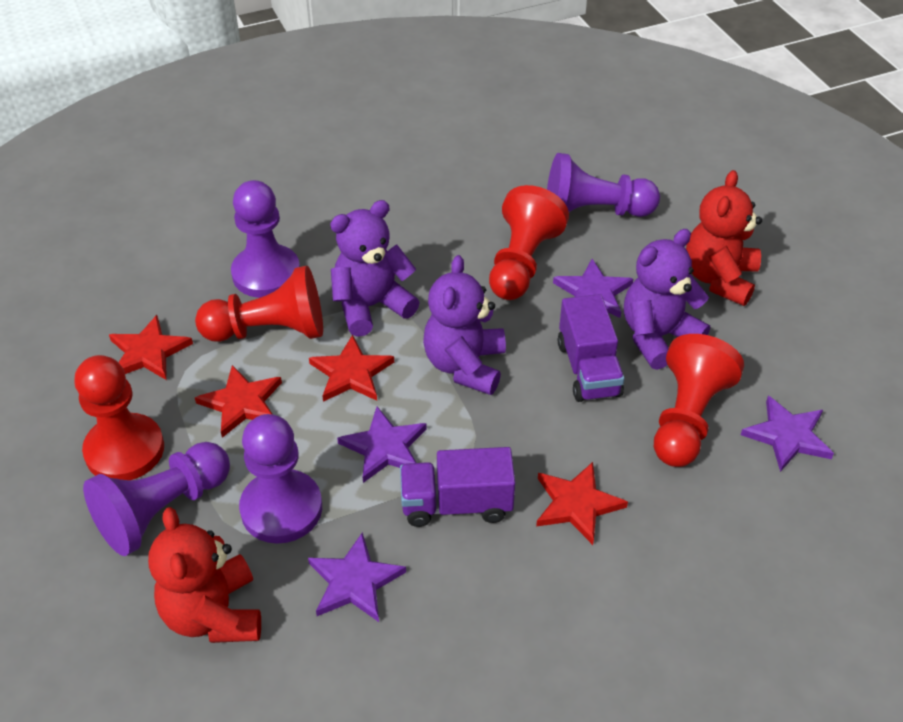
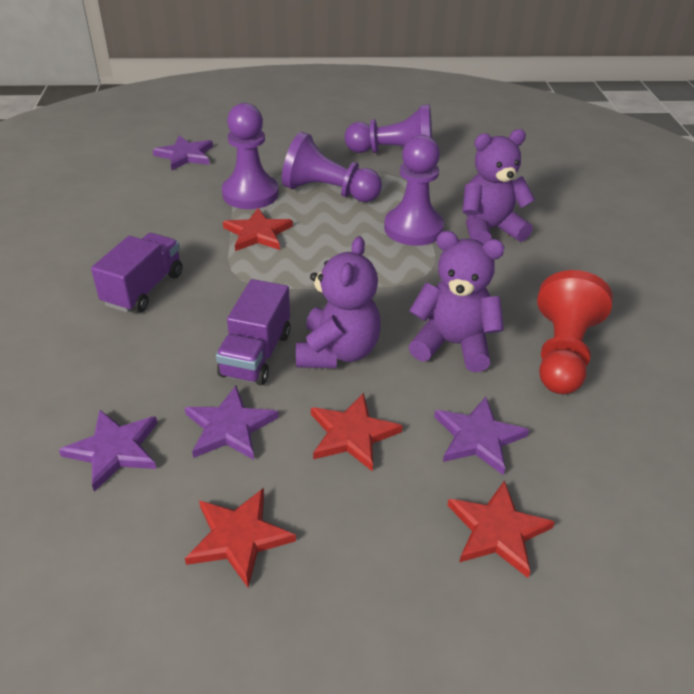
red pawn: 4 -> 1
red teddy bear: 2 -> 0

